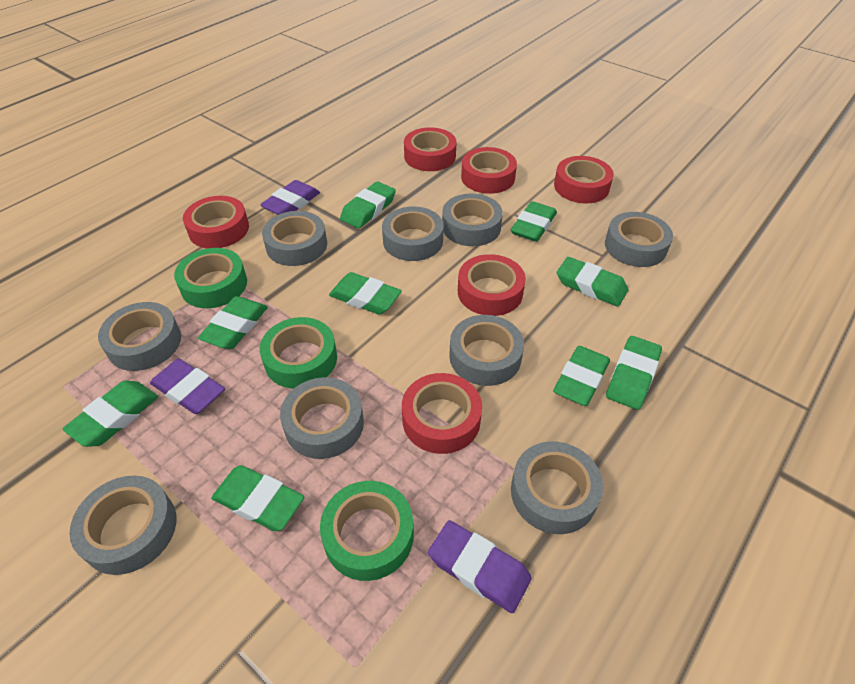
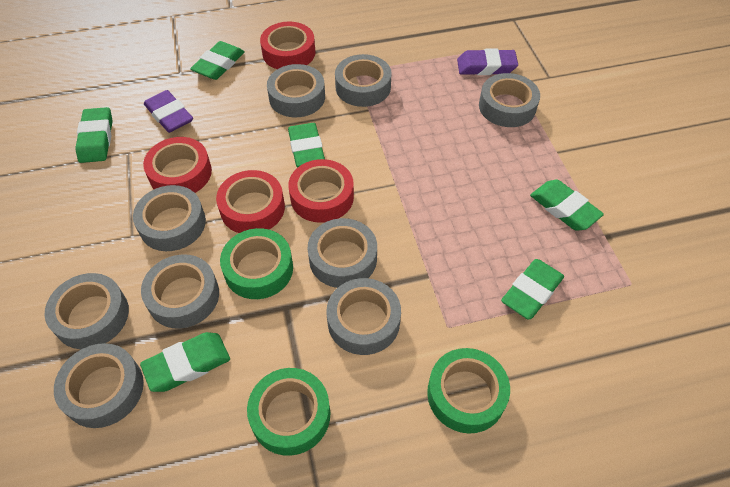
green eraser: 9 -> 6
purple eraser: 3 -> 2
red tape: 6 -> 4

